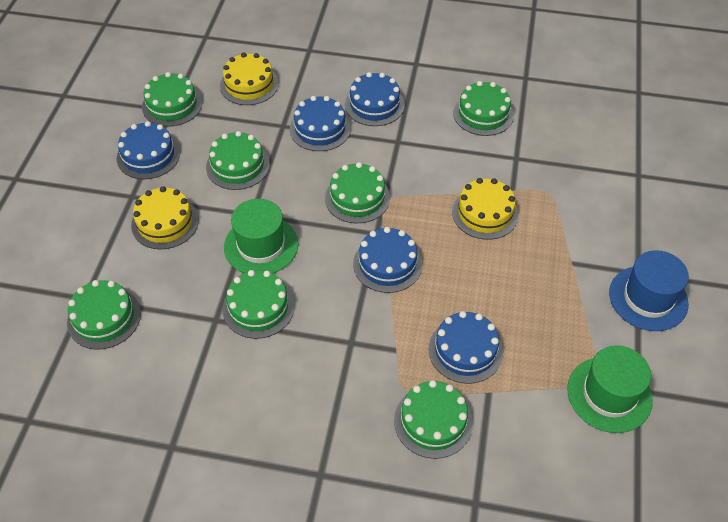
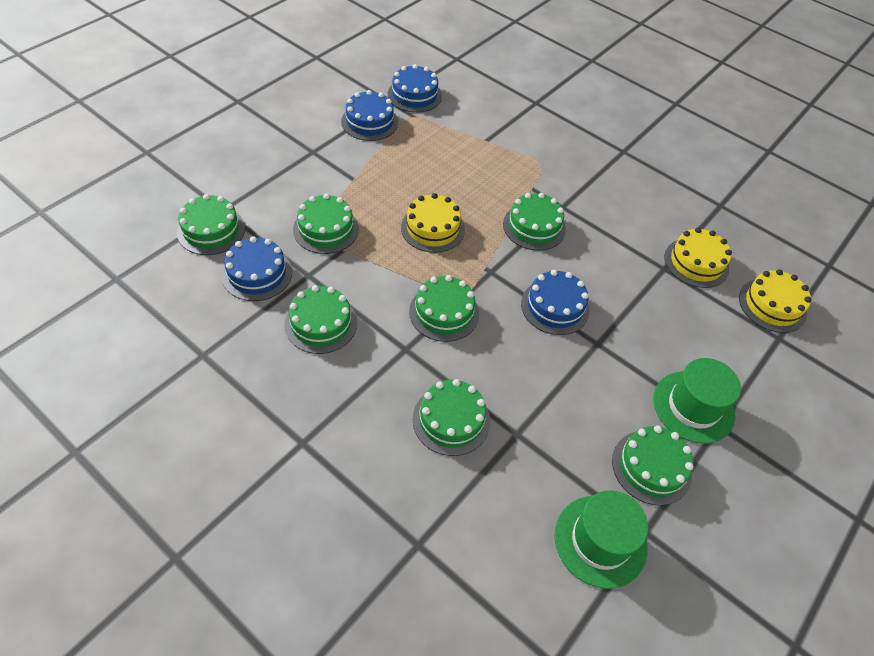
blue cake: 5 -> 4
blue hat: 1 -> 0

